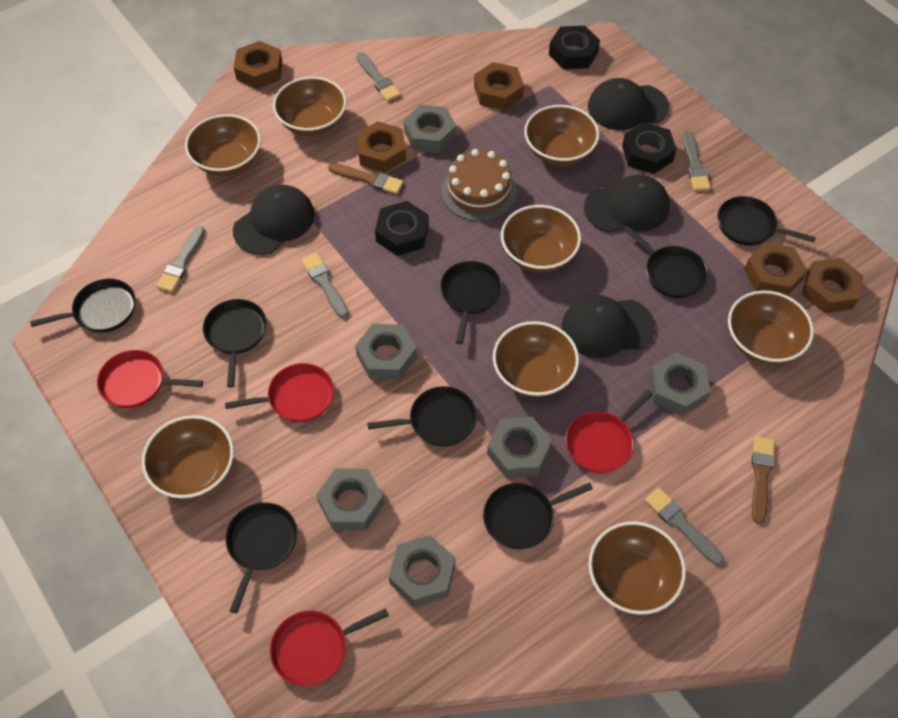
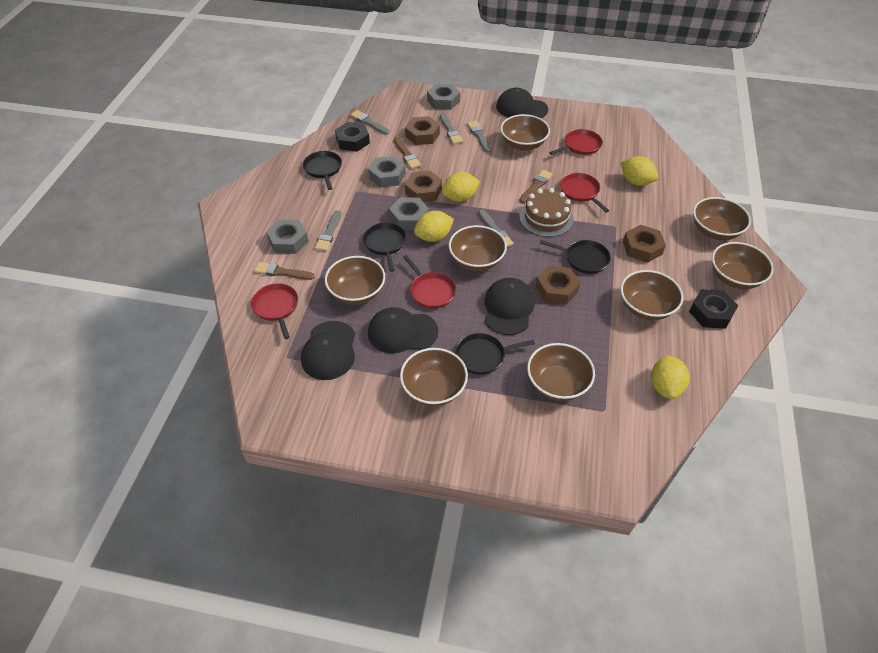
black nut: 3 -> 2
black pan: 8 -> 4
brown brush: 2 -> 3
brown nut: 5 -> 4
grey nut: 6 -> 4
yellow lemon: 0 -> 4

